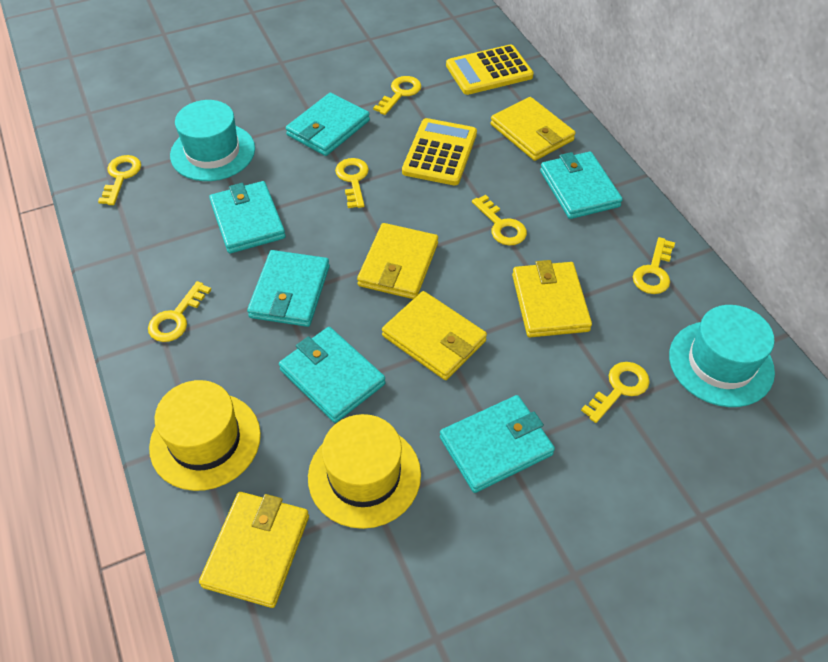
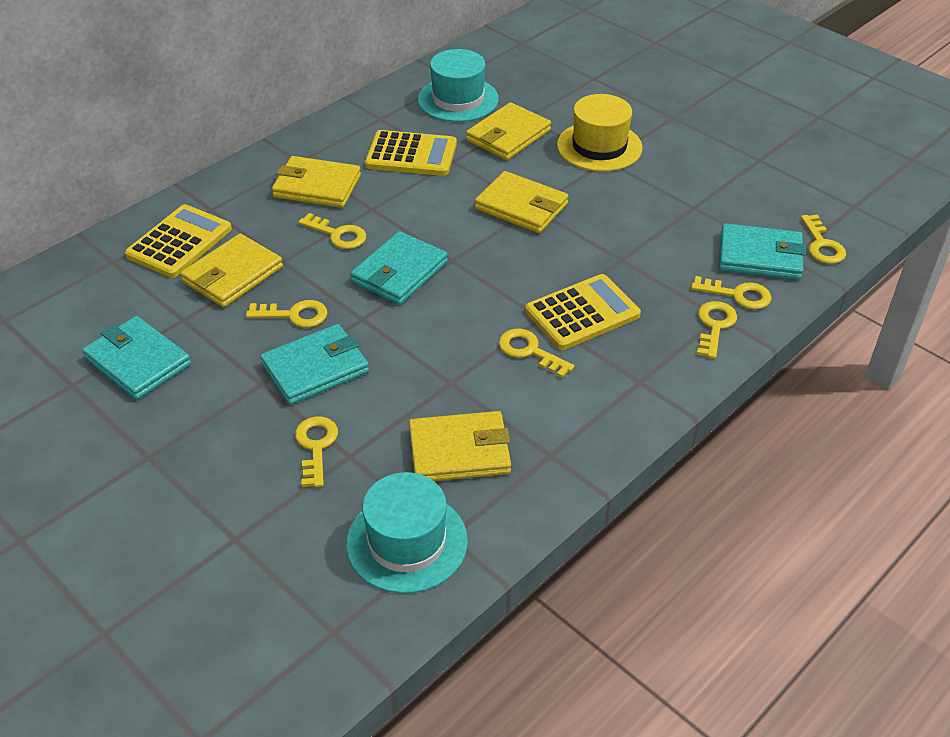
turquoise wallet: 6 -> 4
yellow calculator: 2 -> 3
yellow hat: 2 -> 1

